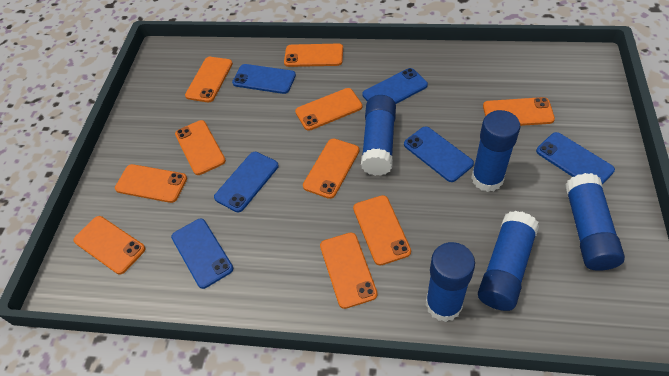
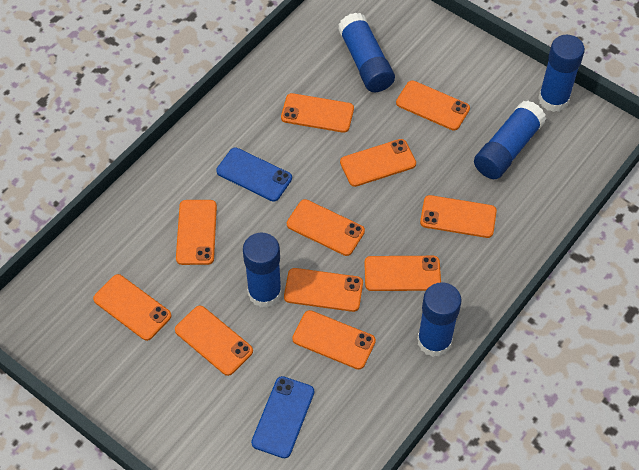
blue phone: 6 -> 2
orange phone: 10 -> 11

